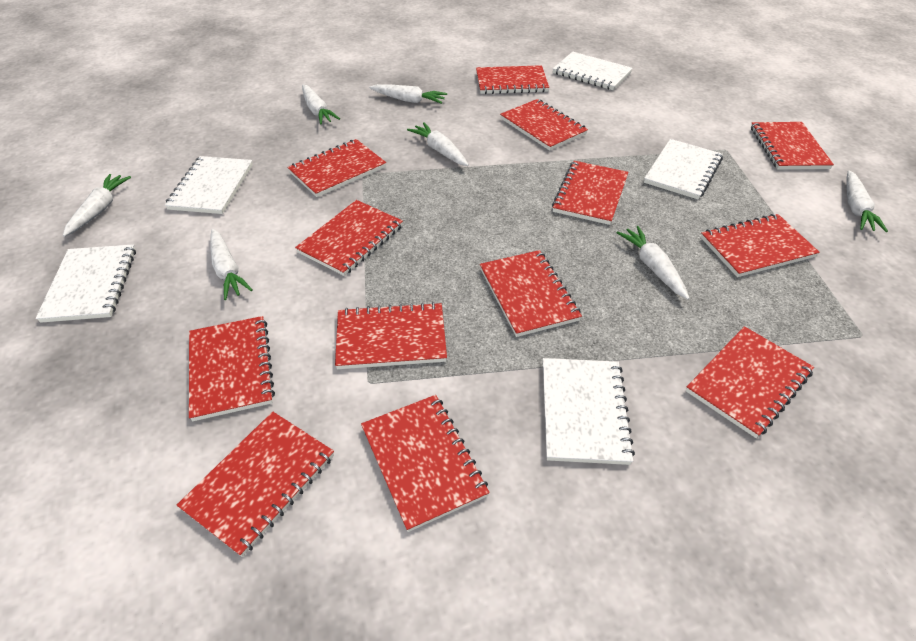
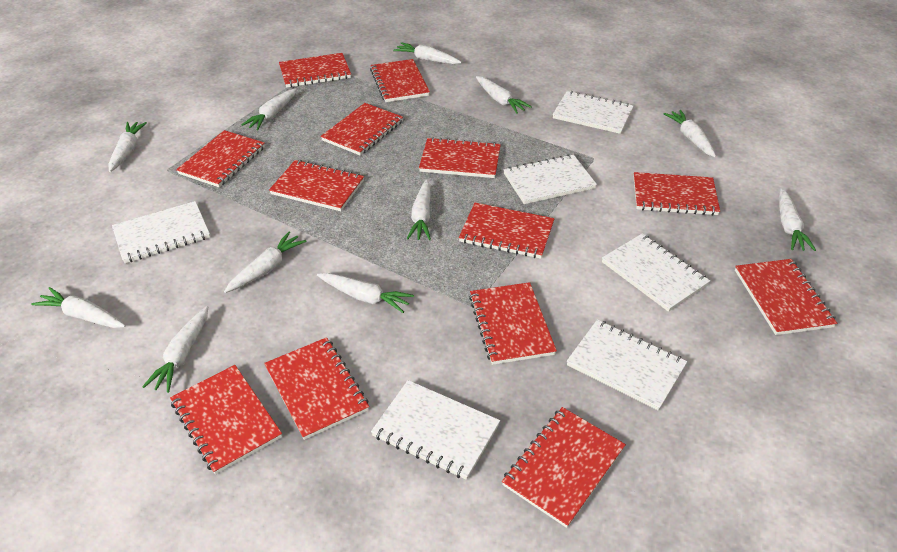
white carrot: 7 -> 11
white notebook: 5 -> 6

